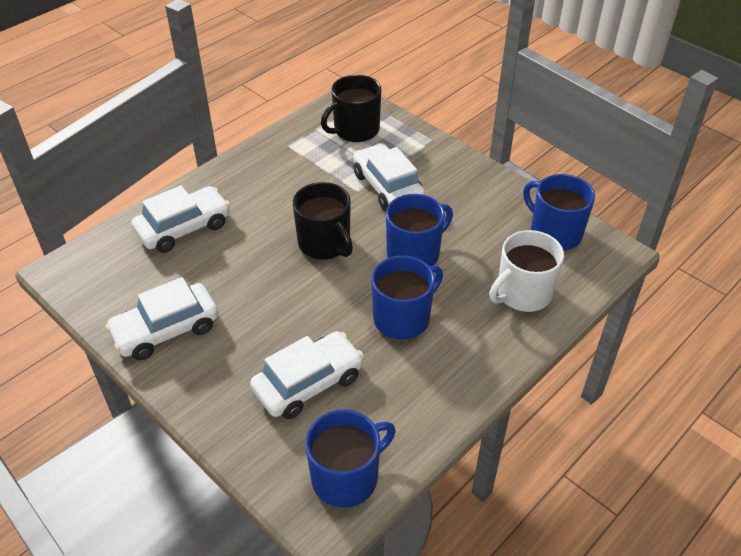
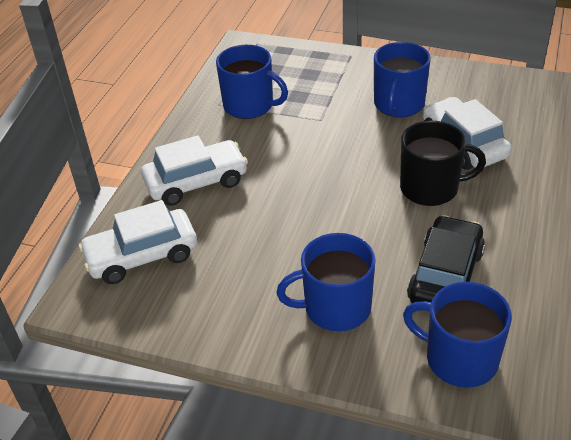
black car: 0 -> 1
black mug: 2 -> 1
white car: 4 -> 3
white mug: 1 -> 0

